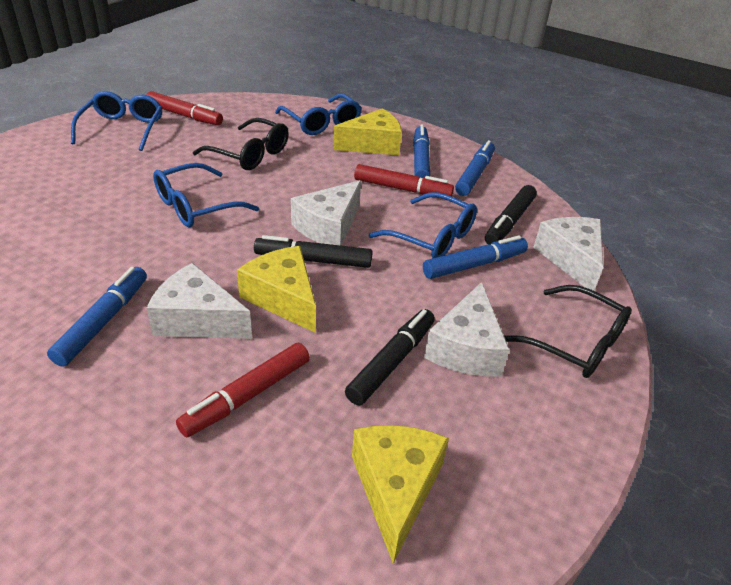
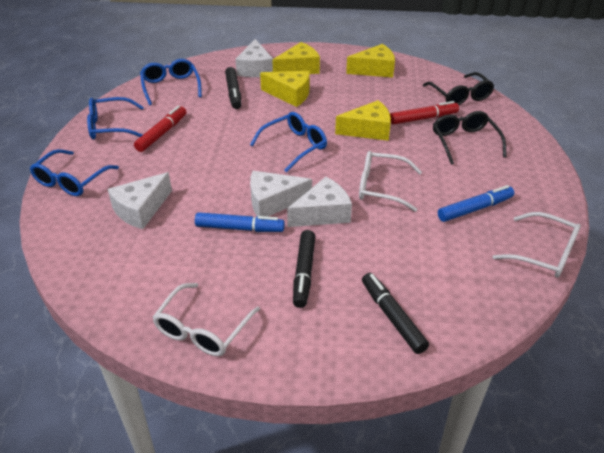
blue marker: 4 -> 2
red marker: 3 -> 2
white glasses: 0 -> 3
yellow cheese: 3 -> 4

